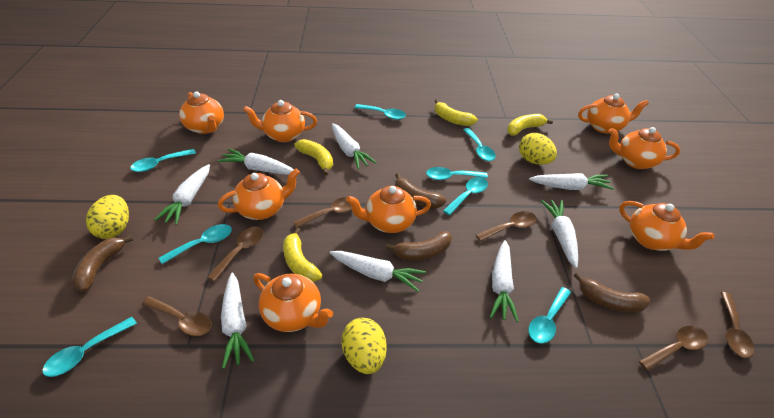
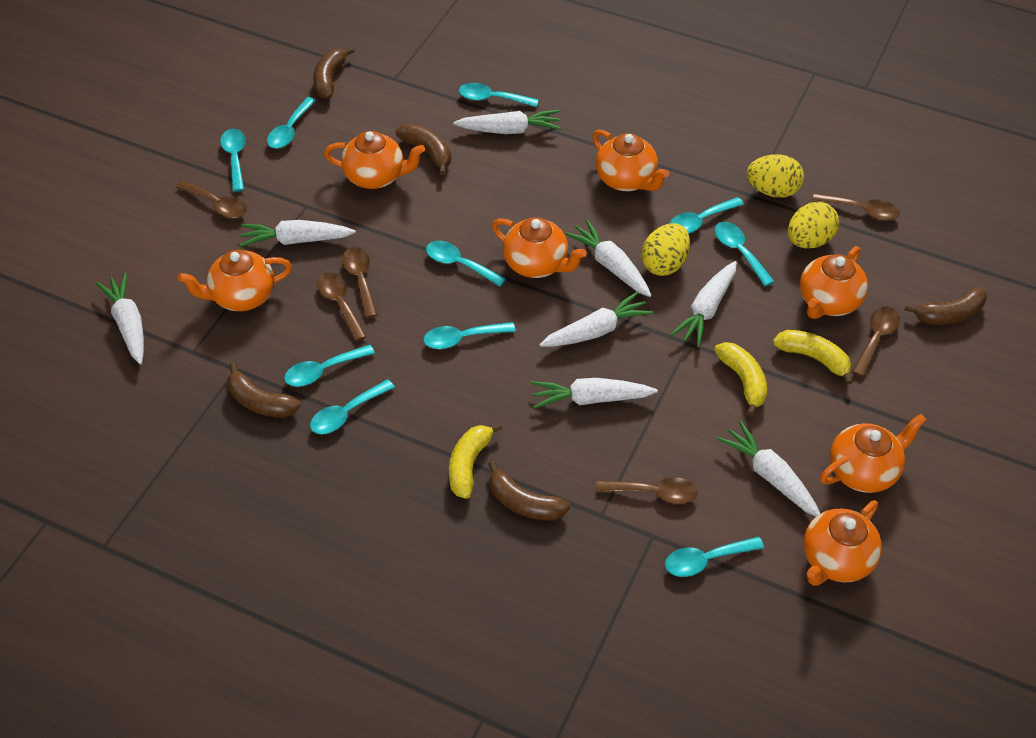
brown banana: 4 -> 5
orange teapot: 8 -> 7
turquoise spoon: 8 -> 10
yellow banana: 4 -> 3

